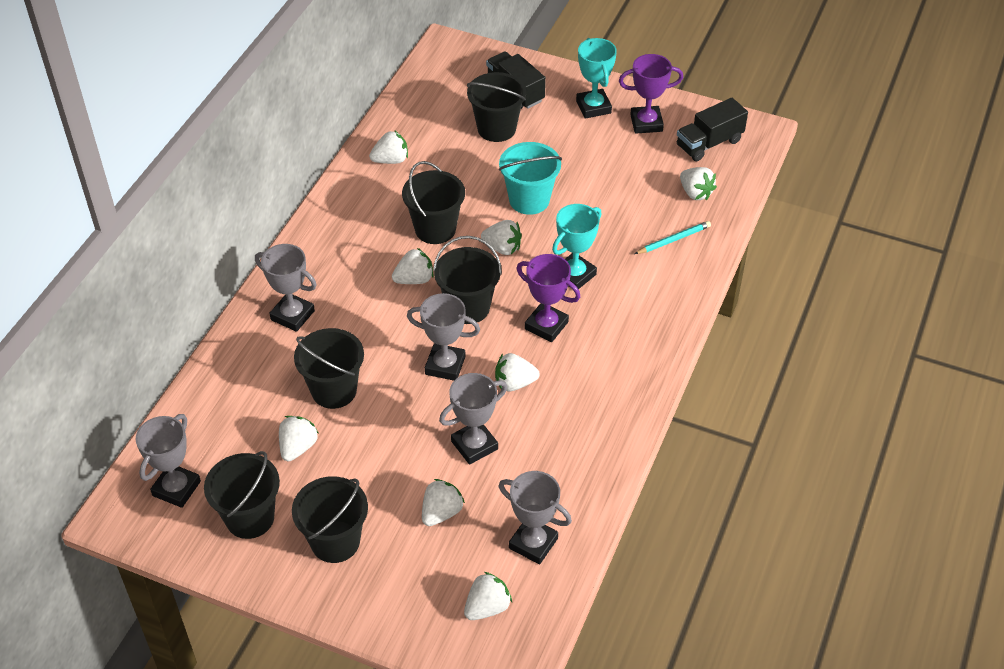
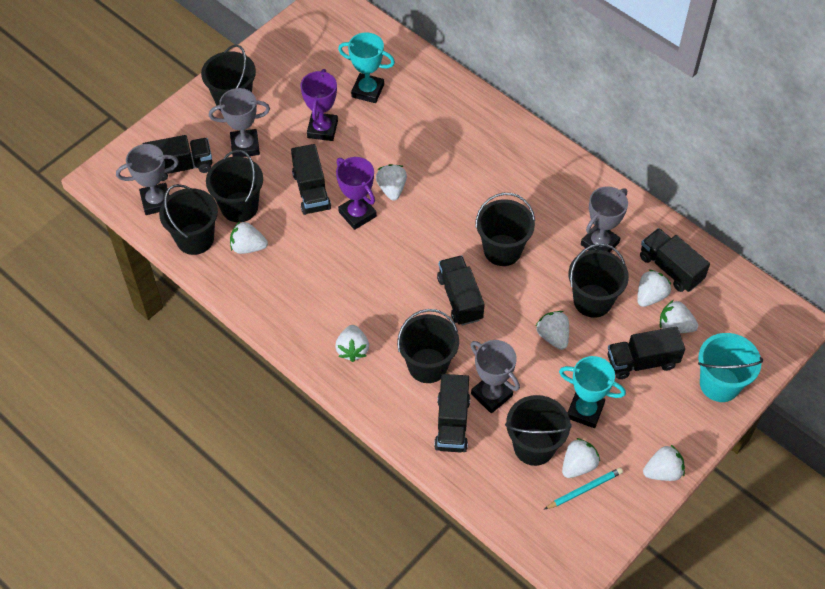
black bucket: 6 -> 7
black truck: 2 -> 6
grey trophy: 5 -> 4

